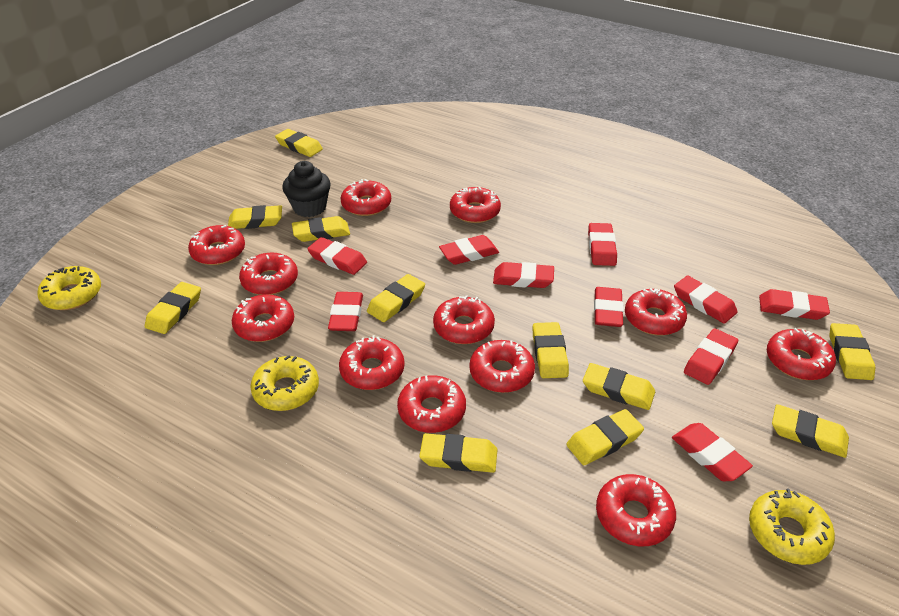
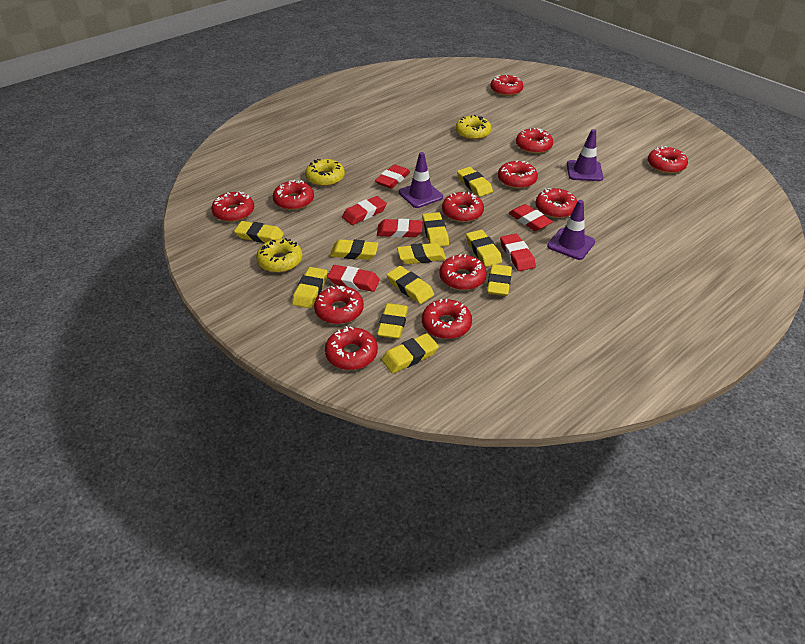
black cupcake: 1 -> 0
purple traffic cone: 0 -> 3
red eraser: 10 -> 6

